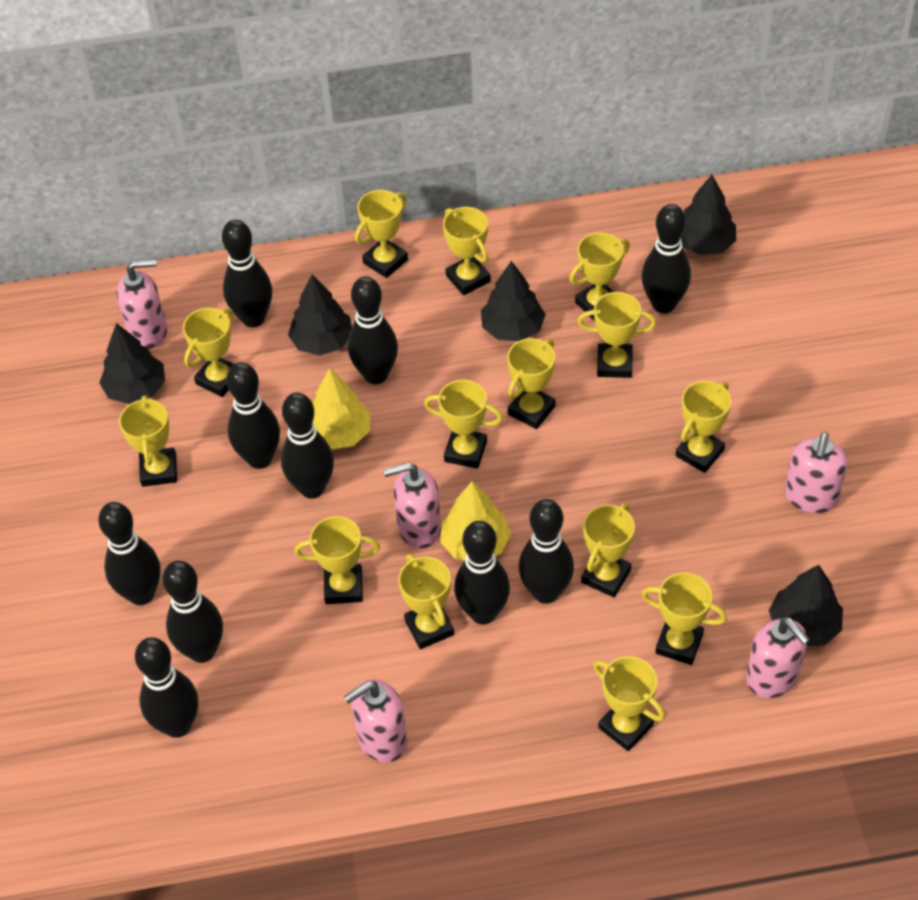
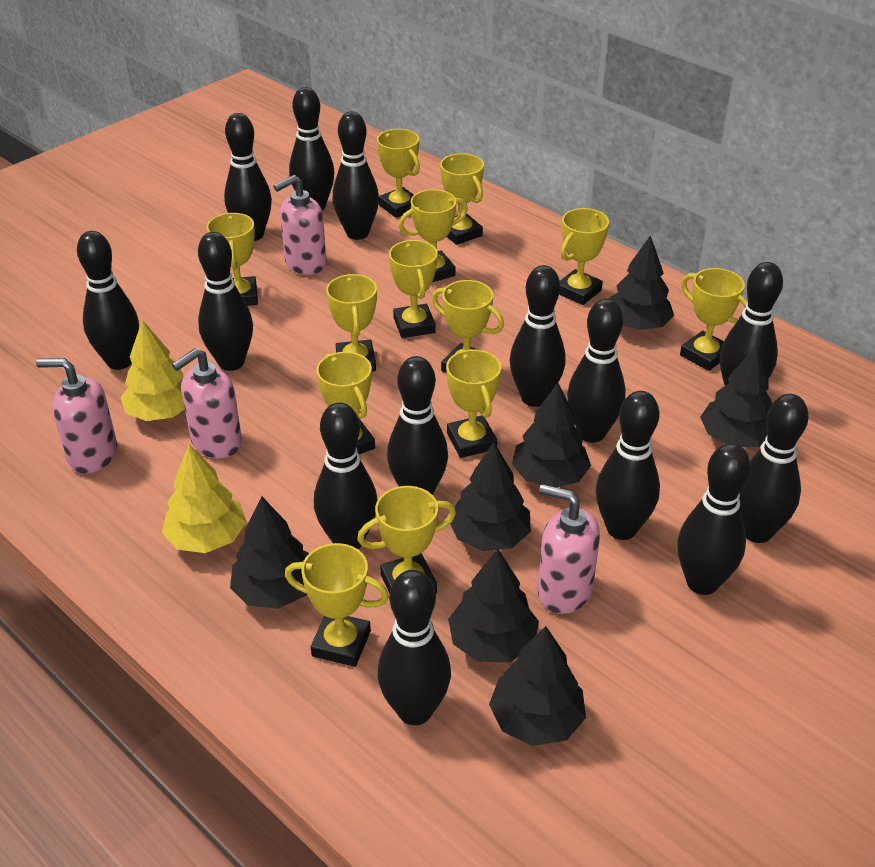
black bowling pin: 10 -> 14
black tree: 5 -> 7
pink soap dispenser: 5 -> 4
yellow trophy: 14 -> 13

